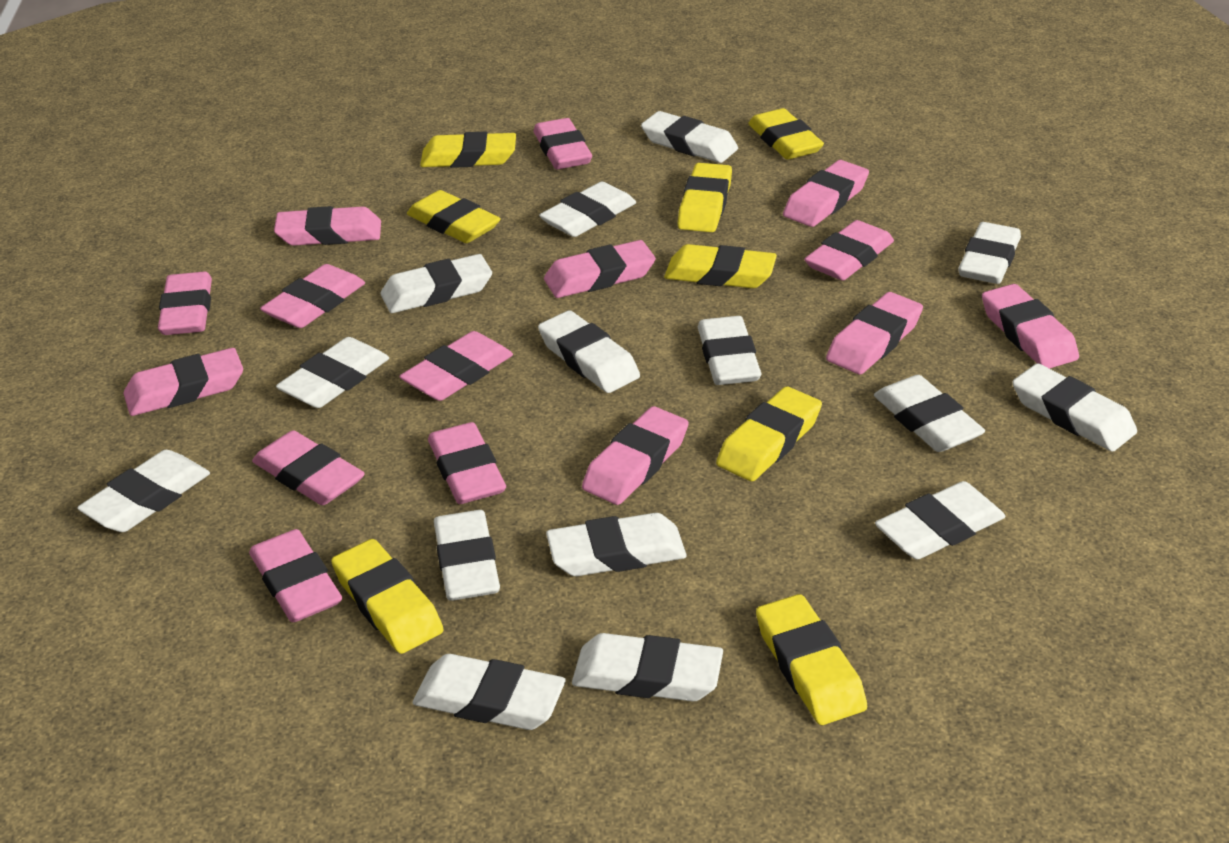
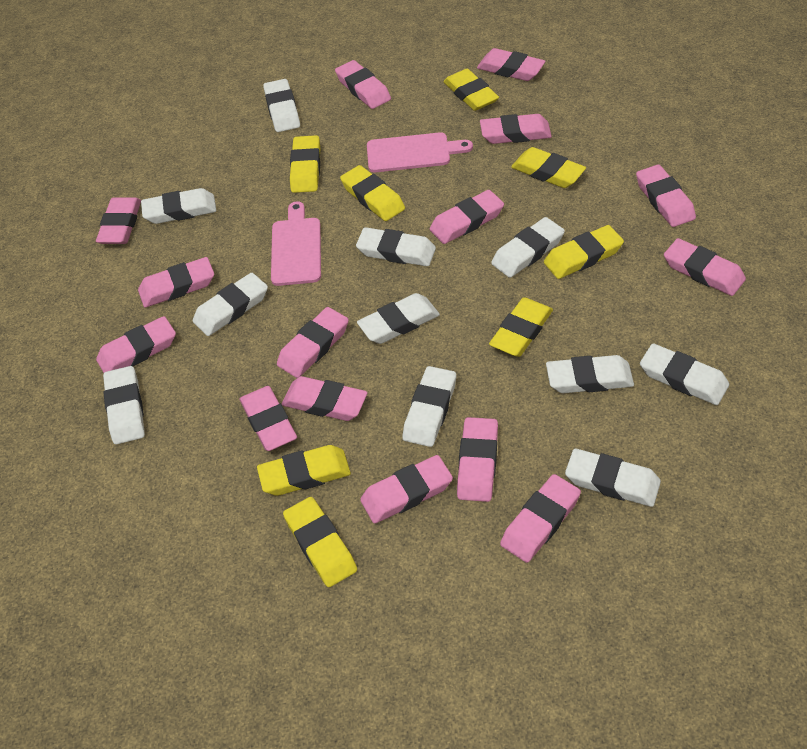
pink cutting board: 0 -> 2
white eraser: 15 -> 11

